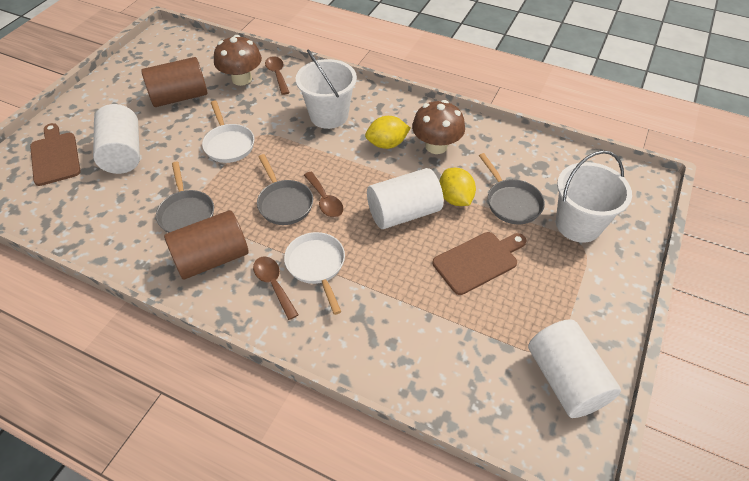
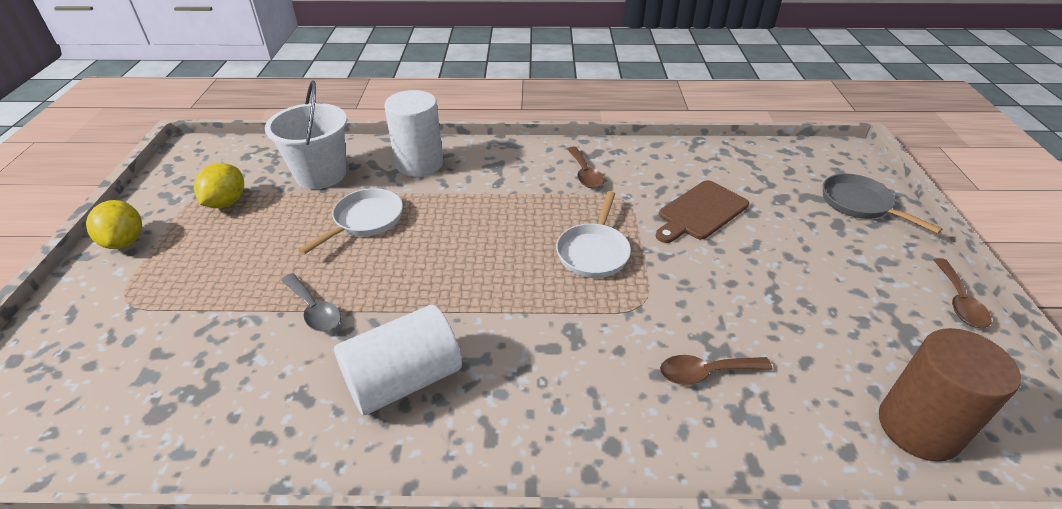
brown cutting board: 2 -> 1
brown cylinder: 2 -> 1
brown mushroom: 2 -> 0
grey pan: 3 -> 1
grey spoon: 0 -> 1
white bucket: 2 -> 1
white cylinder: 3 -> 2

